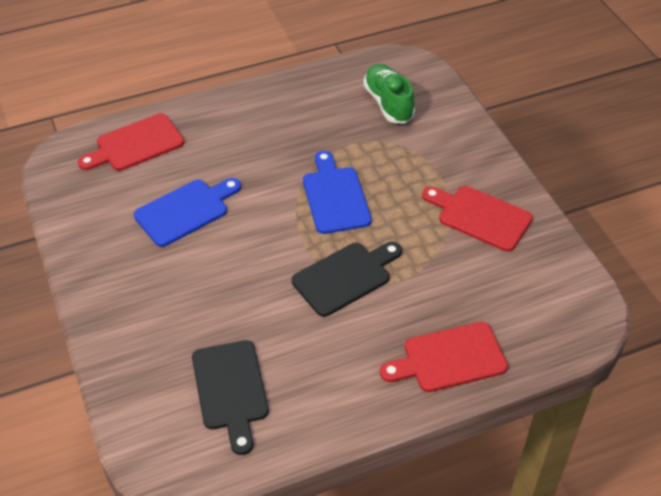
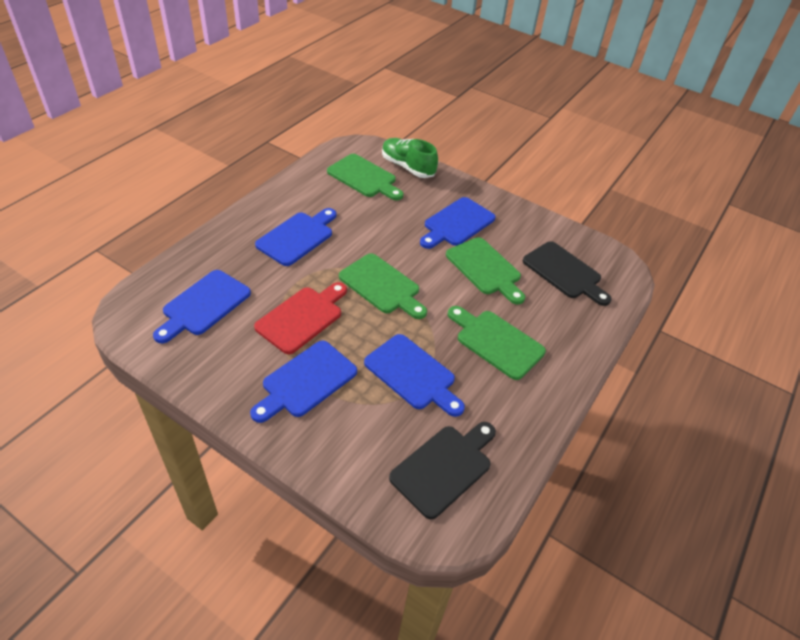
blue cutting board: 2 -> 5
green cutting board: 0 -> 4
red cutting board: 3 -> 1

